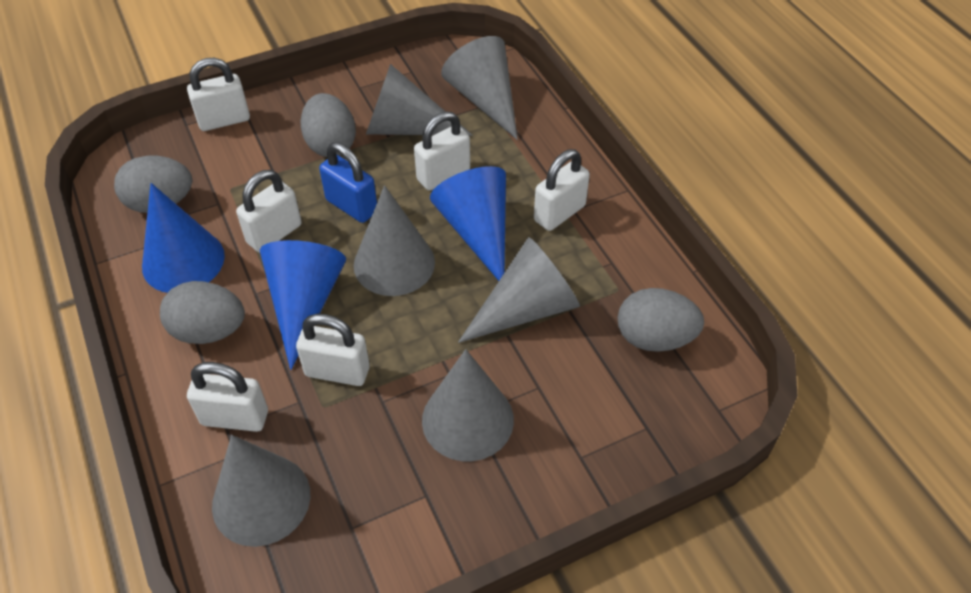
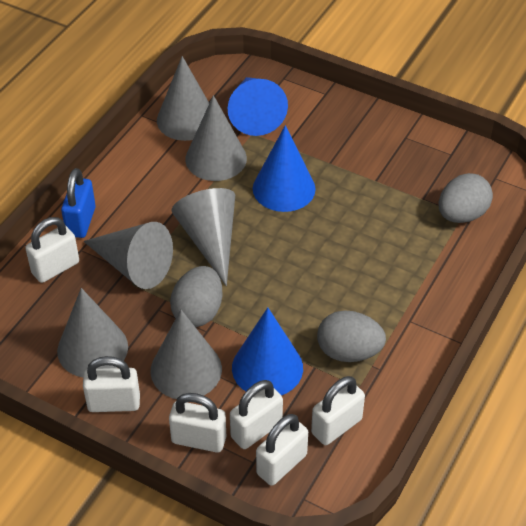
grey egg: 4 -> 3

